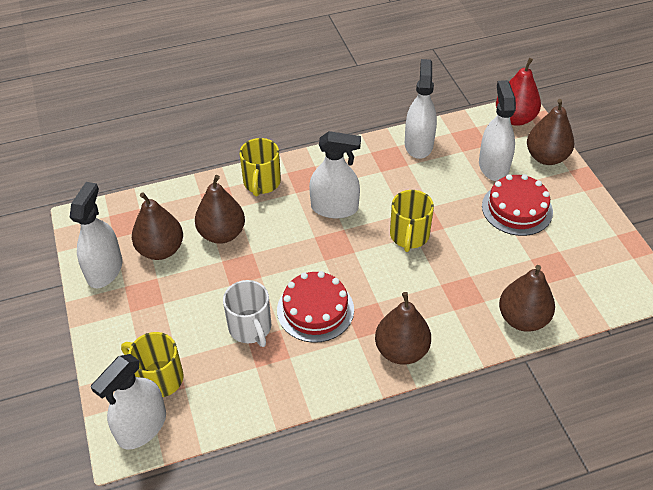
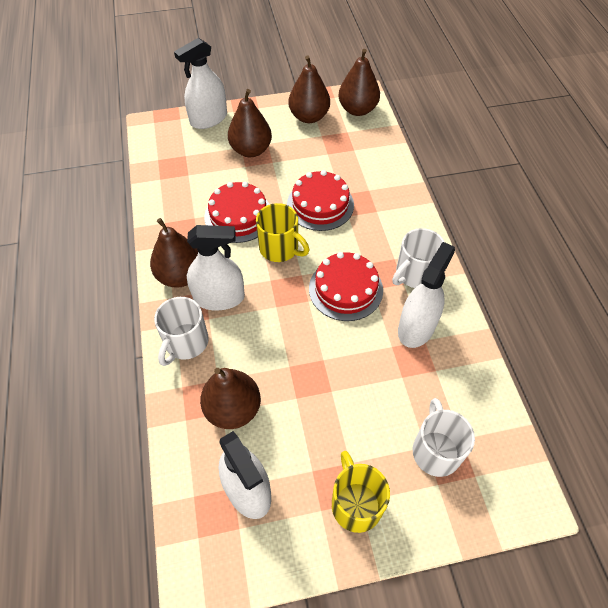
red cake: 2 -> 3
red pear: 1 -> 0
white mug: 1 -> 3
white spray bottle: 5 -> 4
yellow mug: 3 -> 2

